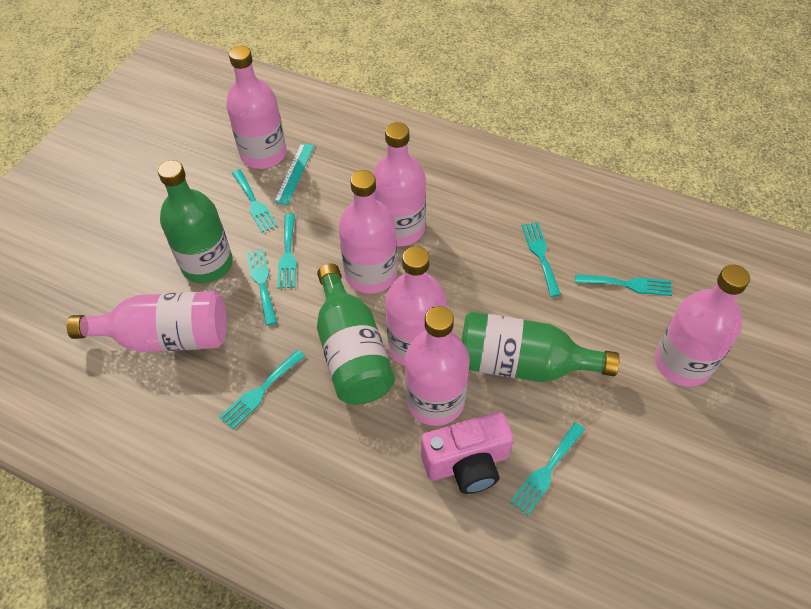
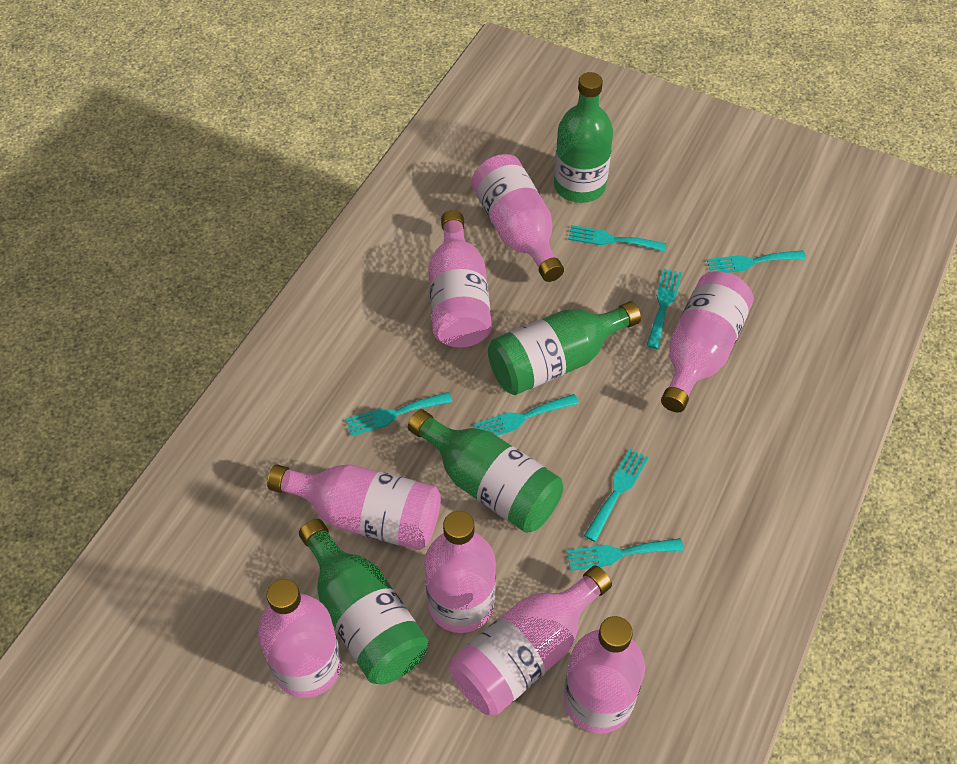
green bottle: 3 -> 4
pink bottle: 7 -> 8
pink camera: 1 -> 0
turquoise ruler: 1 -> 0

